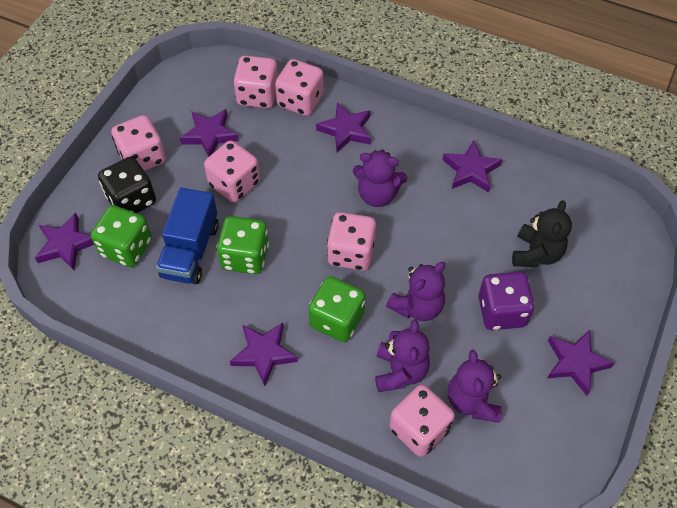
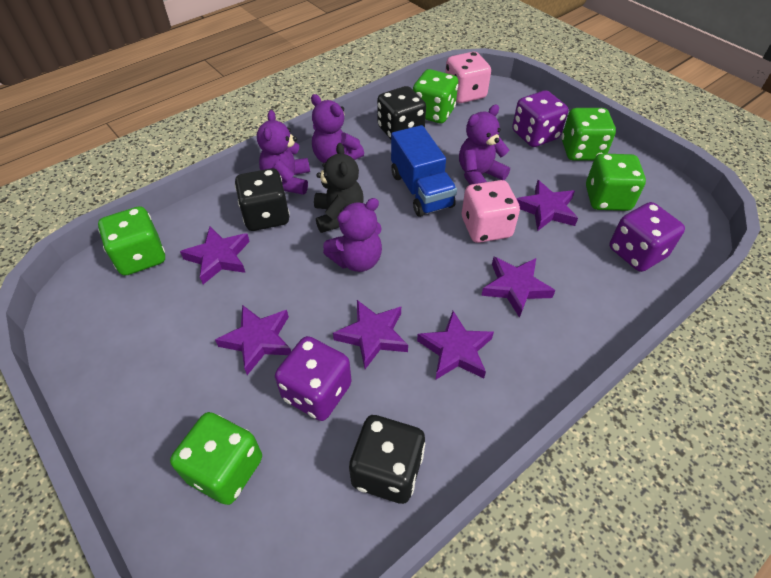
black dice: 1 -> 3
green dice: 3 -> 5
pink dice: 6 -> 2
purple dice: 1 -> 3

